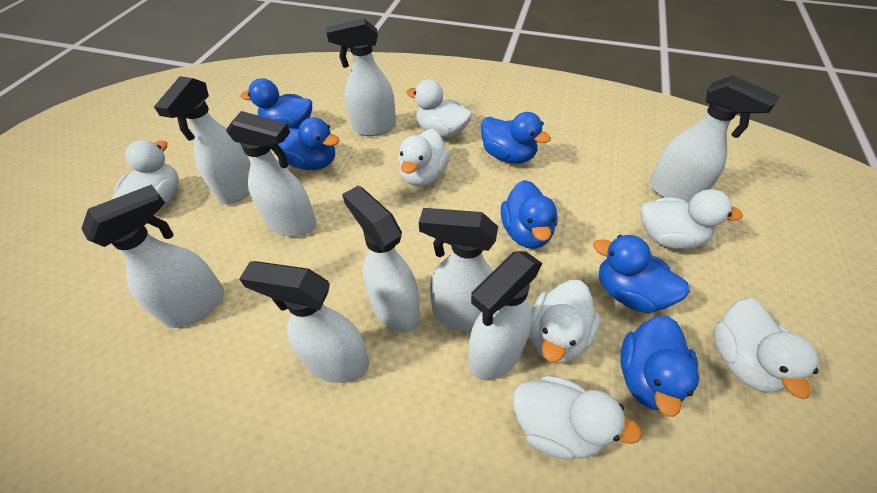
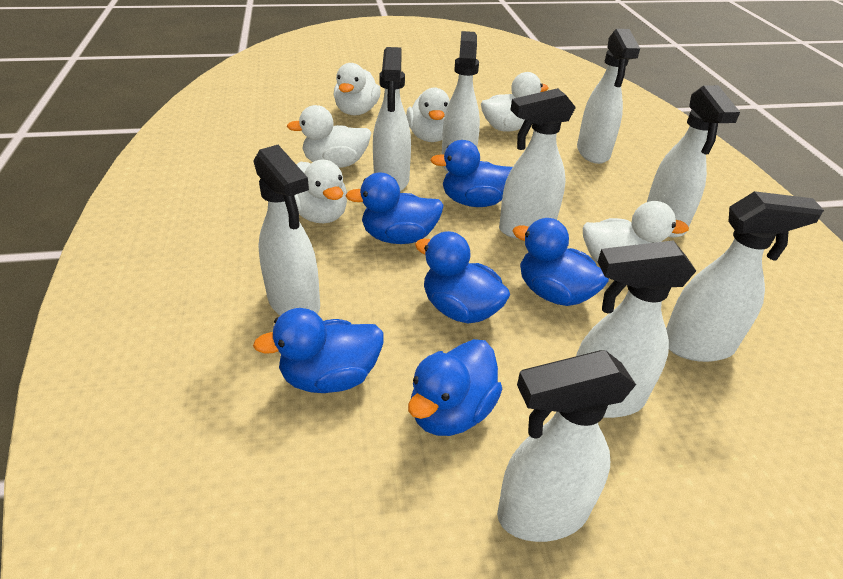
white duck: 7 -> 6

